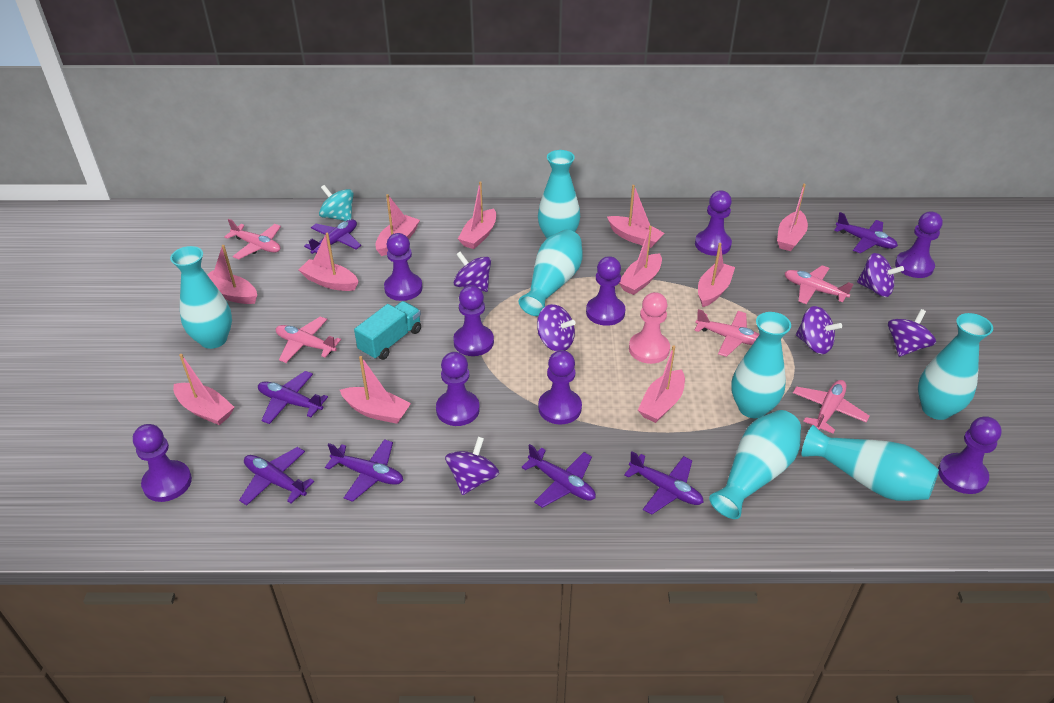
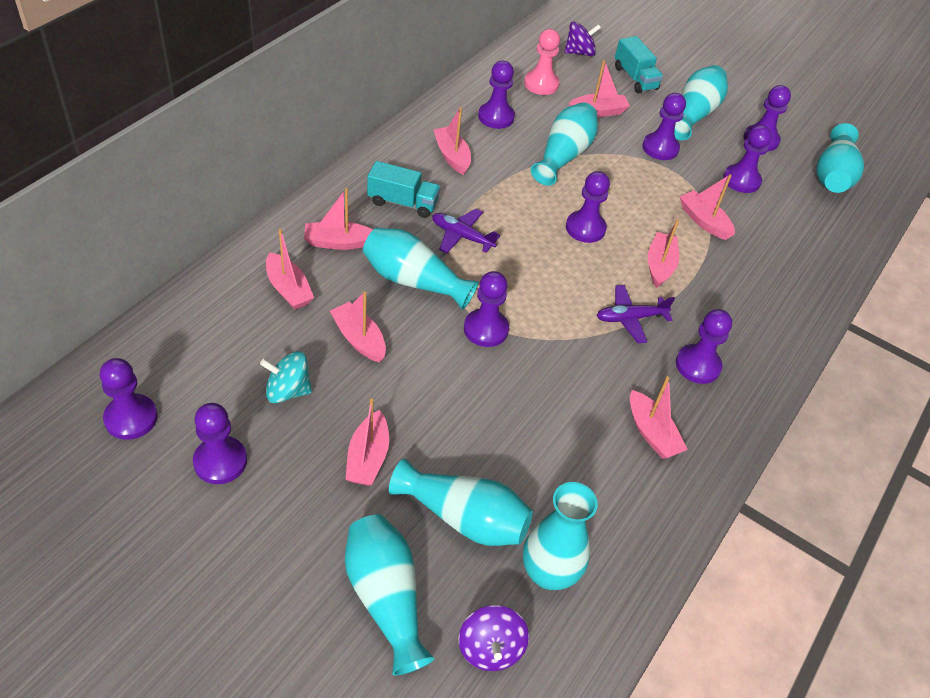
pink boat: 11 -> 9
pink plane: 5 -> 0
purple plane: 7 -> 2
purple spinning top: 6 -> 2
turquoise truck: 1 -> 2

